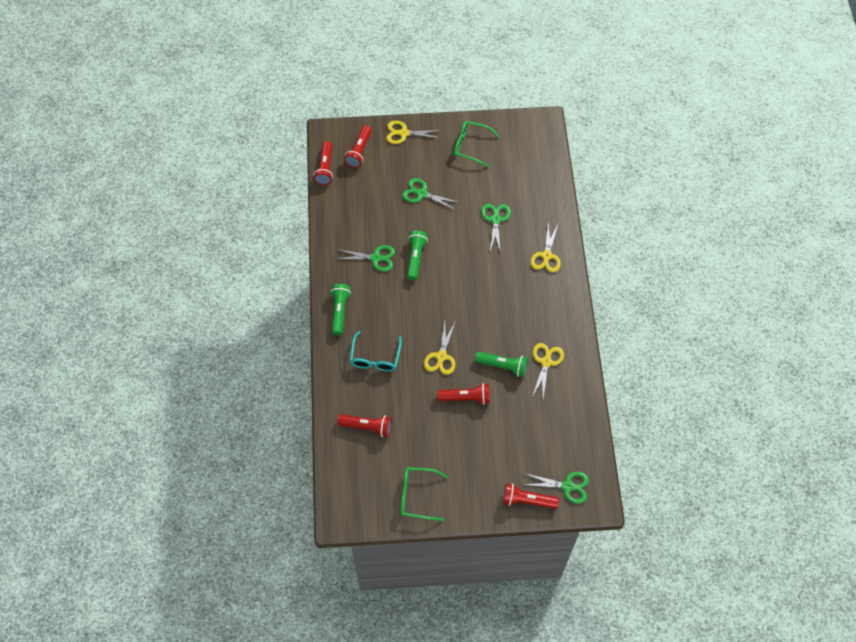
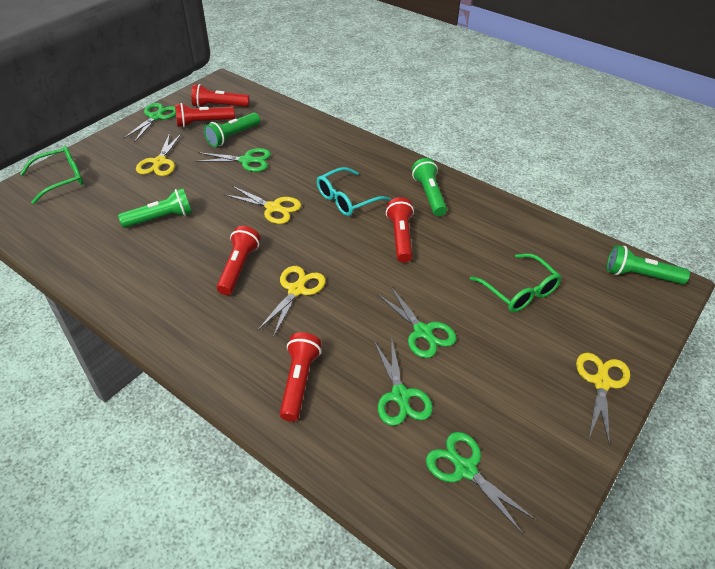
green flashlight: 3 -> 4
green scissors: 4 -> 5

